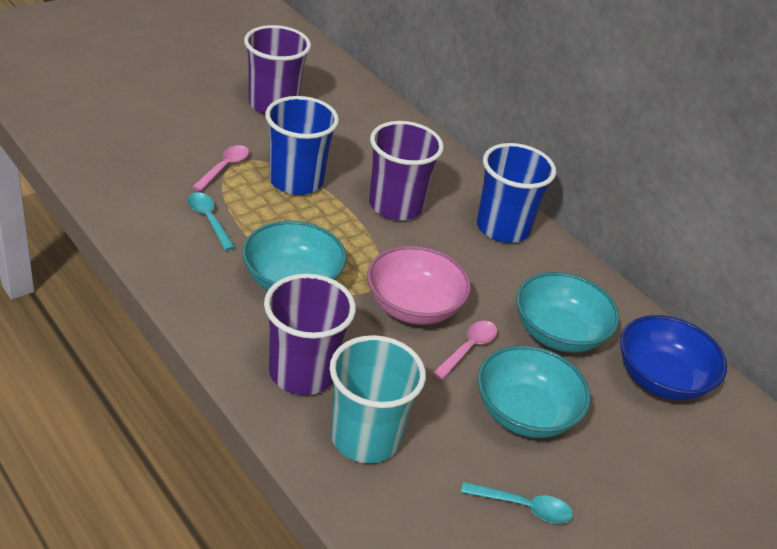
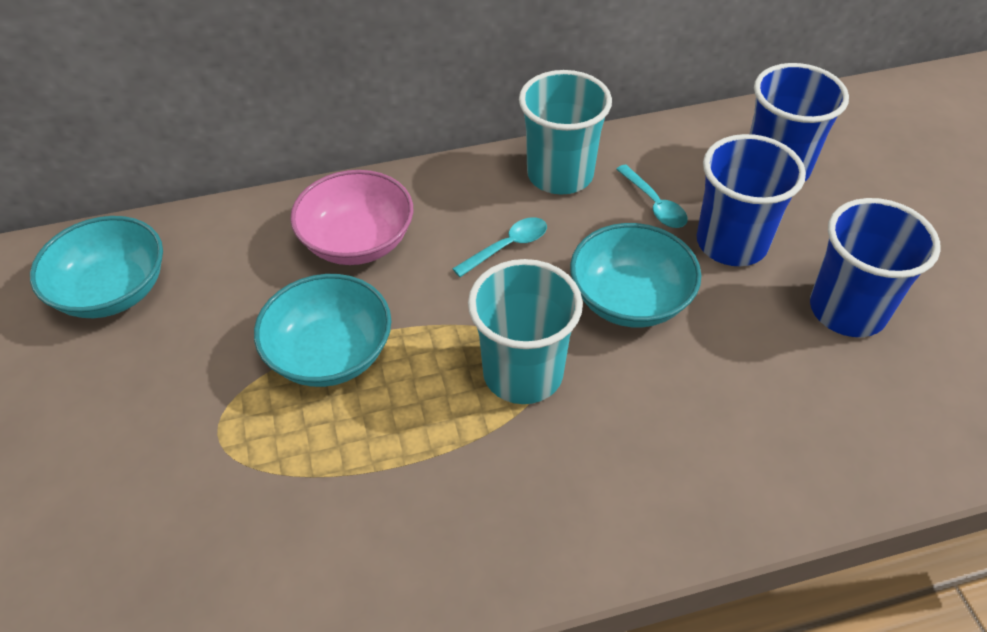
blue bowl: 1 -> 0
blue cup: 2 -> 3
pink spoon: 2 -> 0
purple cup: 3 -> 0
turquoise cup: 1 -> 2

